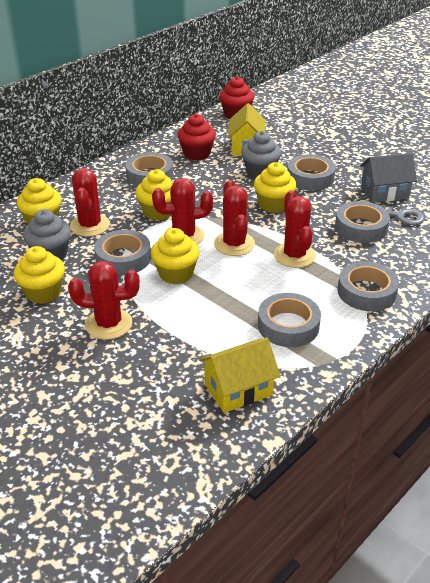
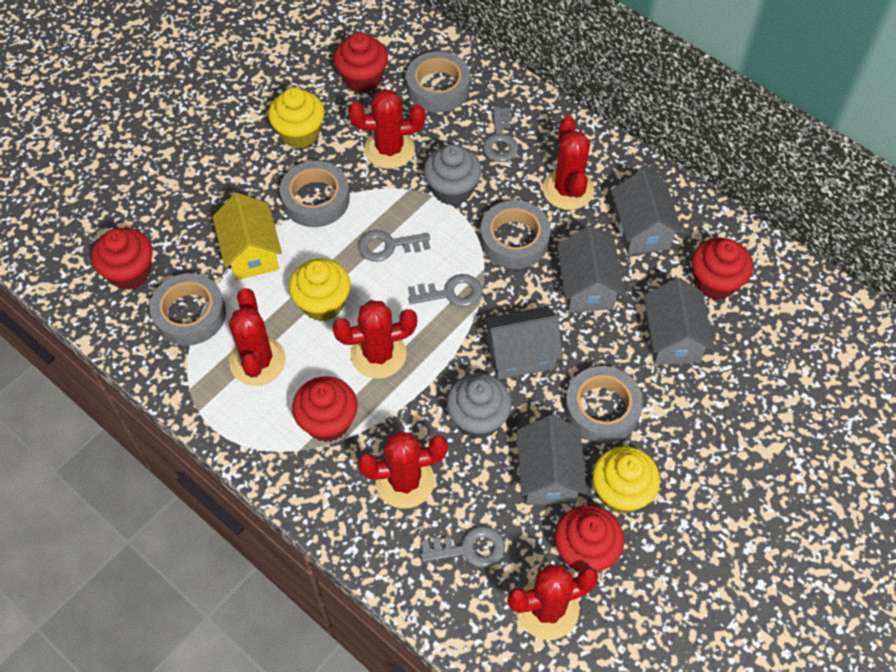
grey house: 1 -> 5
grey key: 1 -> 4
grey tape: 6 -> 5
red cactus: 5 -> 6
red cupcake: 2 -> 5
yellow cupcake: 5 -> 3
yellow house: 2 -> 1

